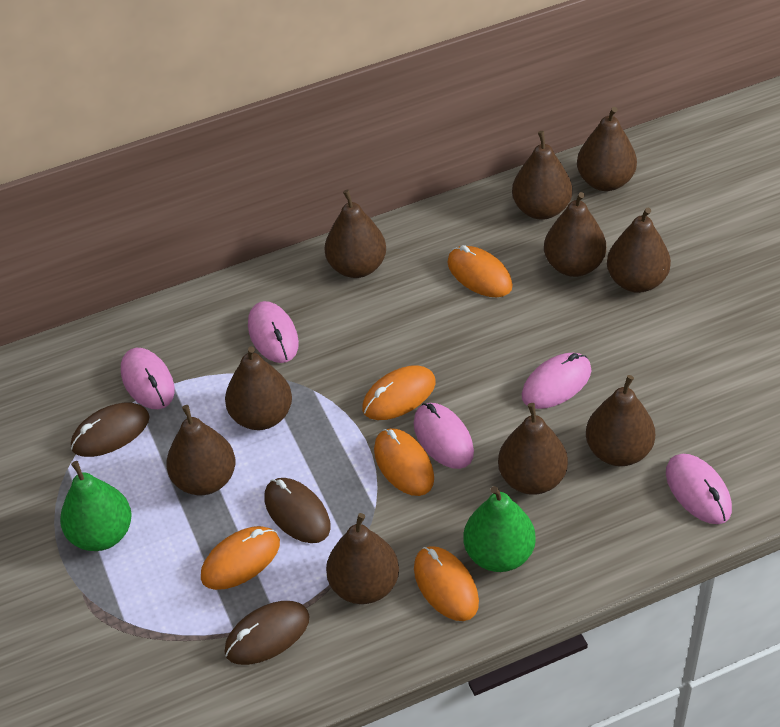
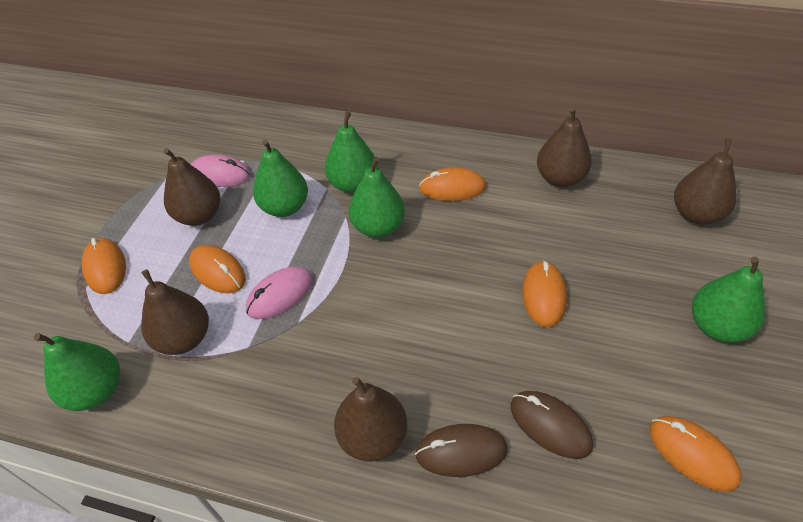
brown mouse: 3 -> 2
brown pear: 10 -> 5
green pear: 2 -> 5
pink mouse: 5 -> 2

